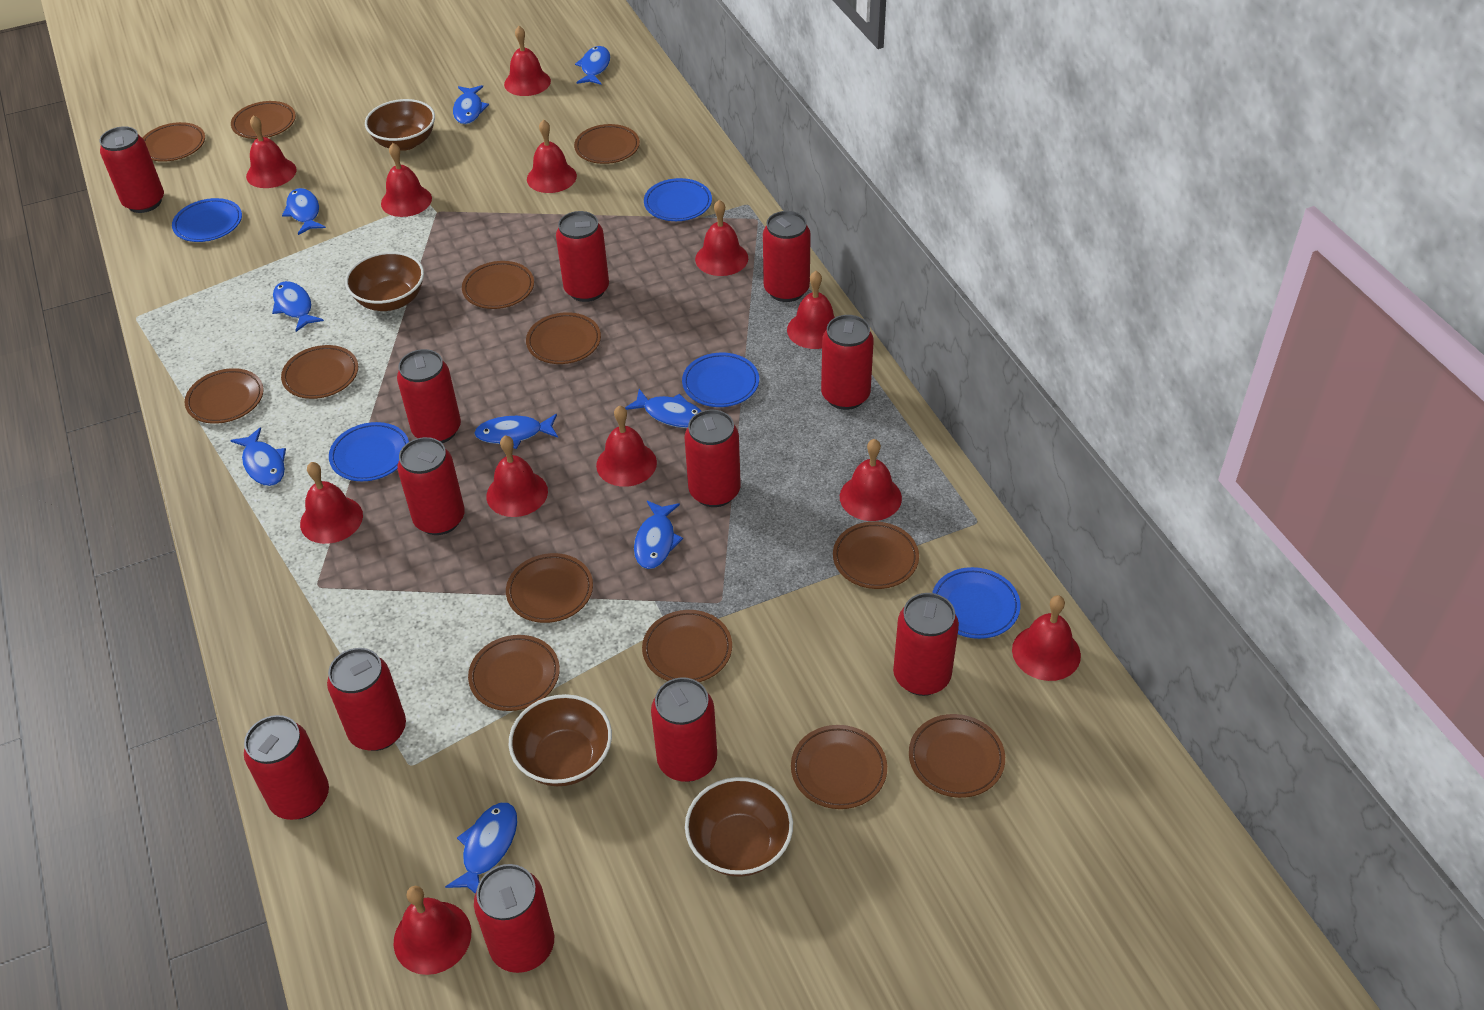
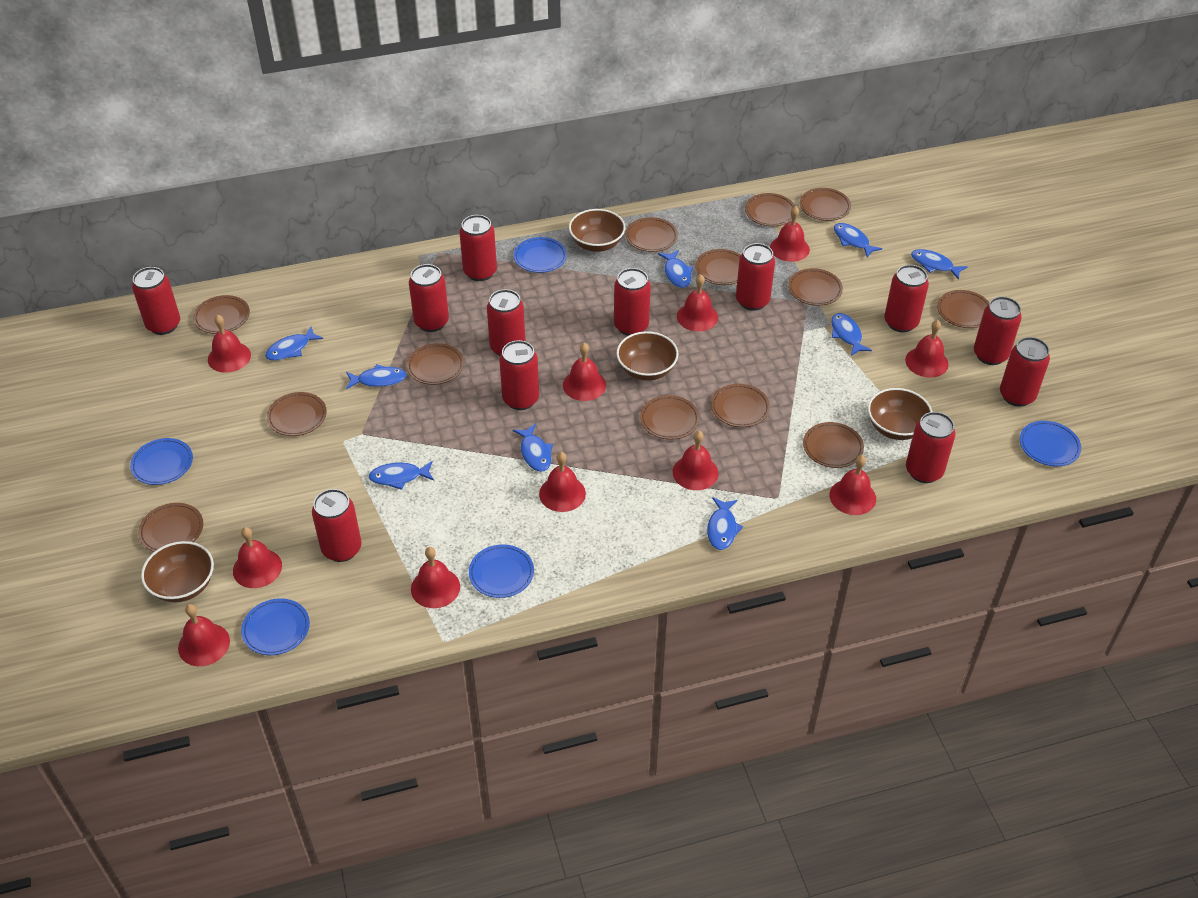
red bell: 12 -> 11

